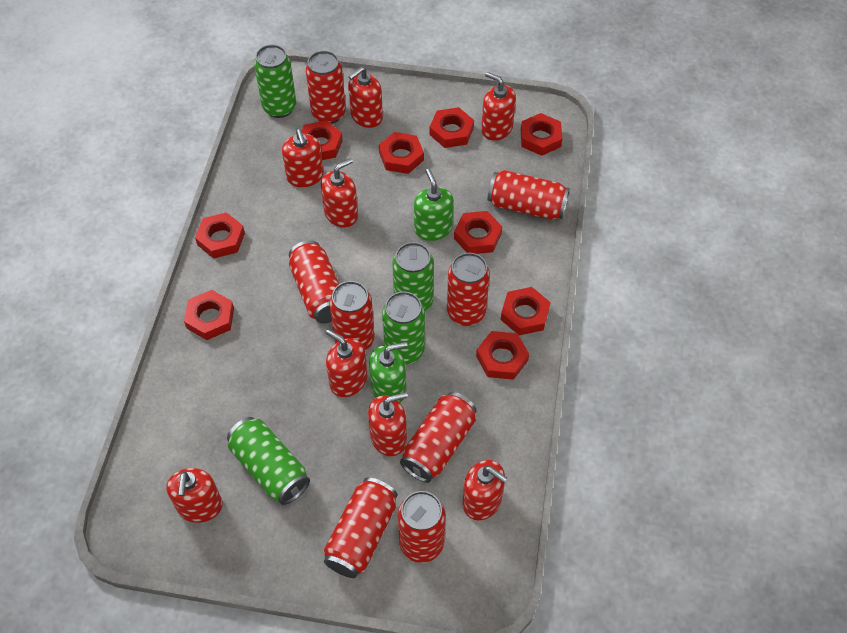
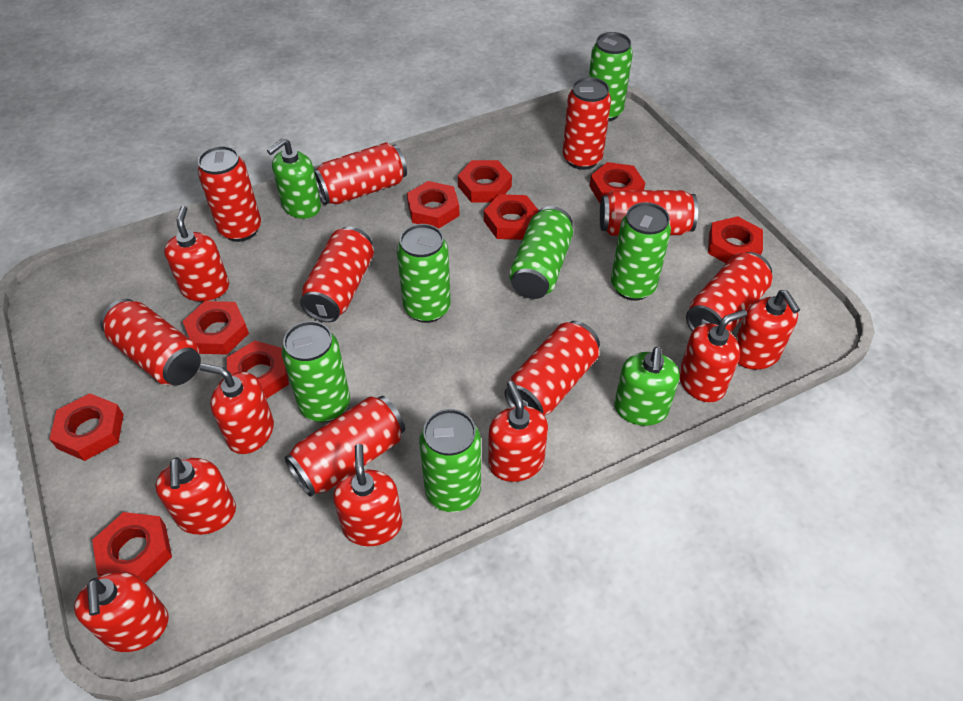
green can: 4 -> 6
red can: 8 -> 9

